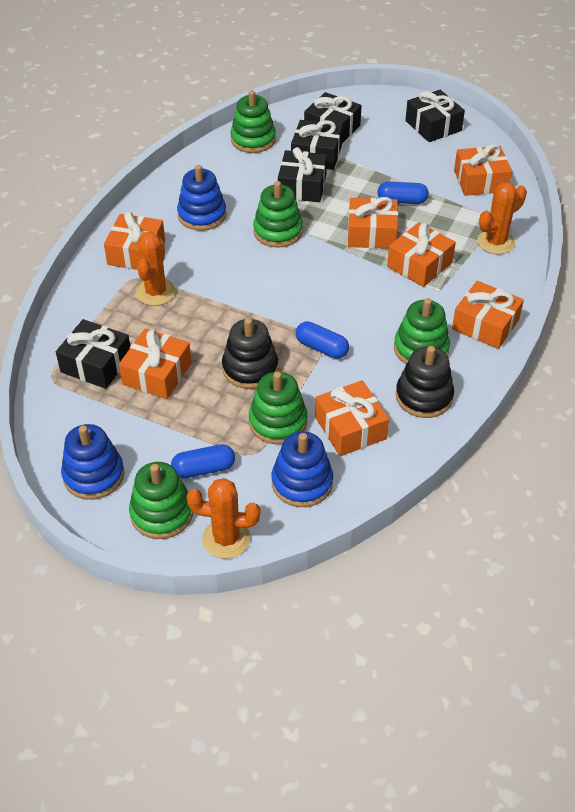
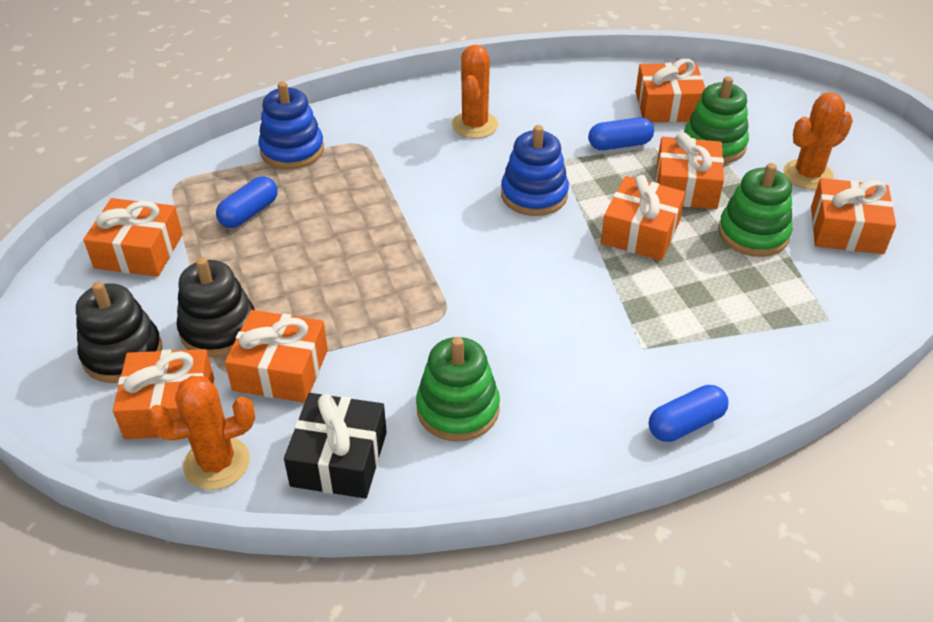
black gift: 5 -> 1
blue stacking toy: 3 -> 2
green stacking toy: 5 -> 3

